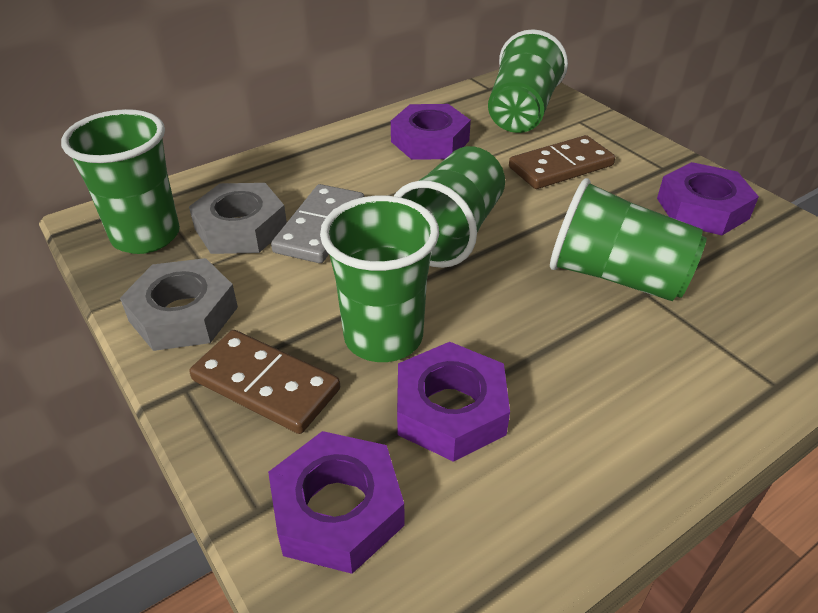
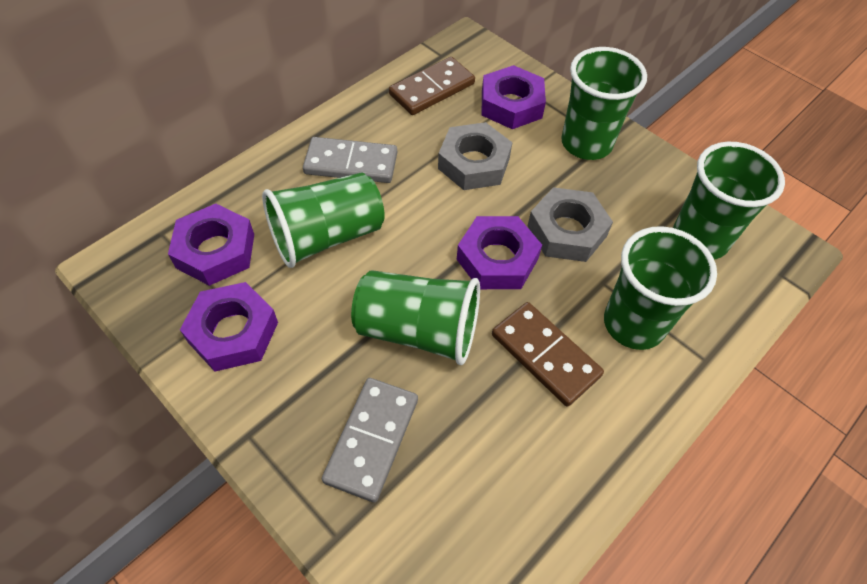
grey domino: 1 -> 2

